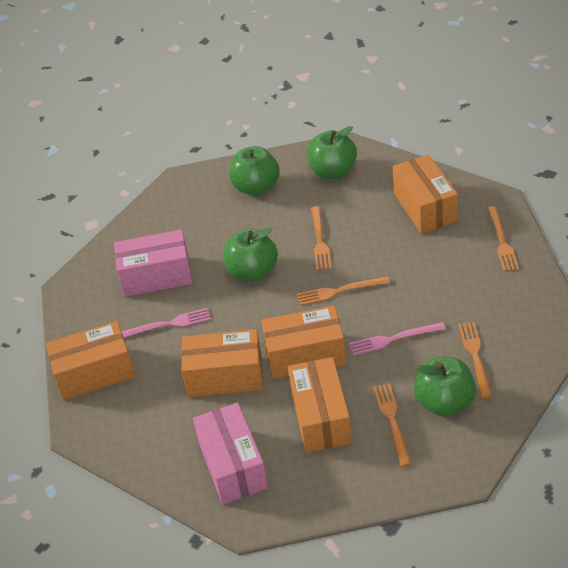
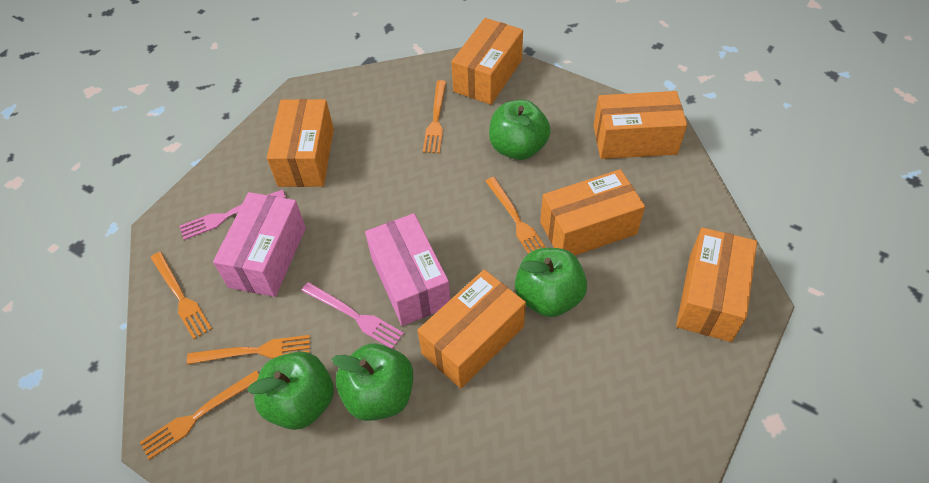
orange box: 5 -> 6

